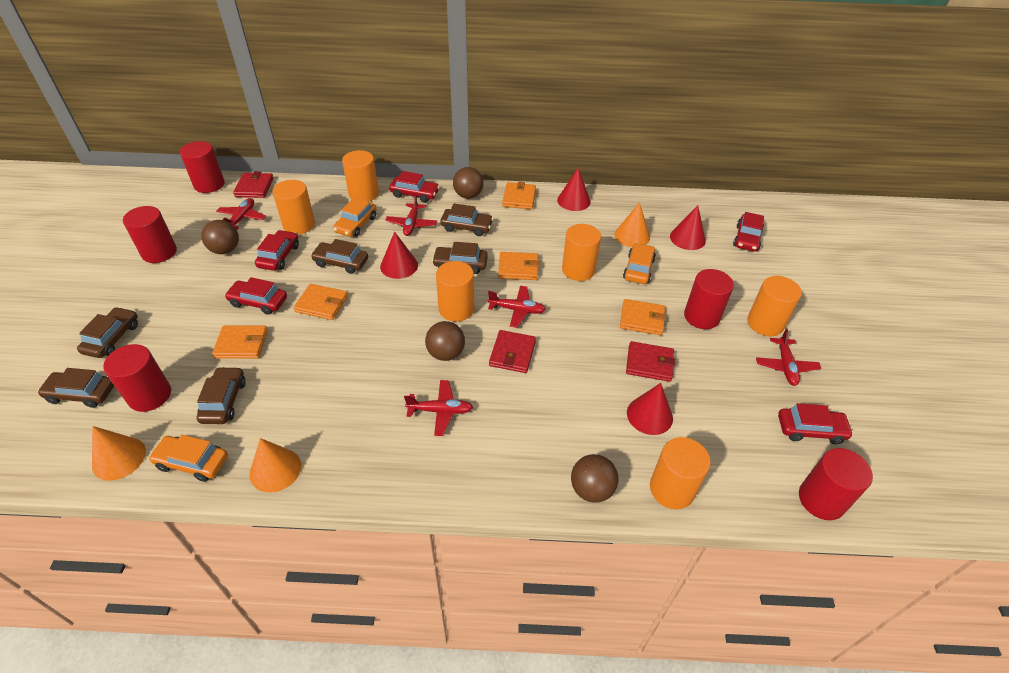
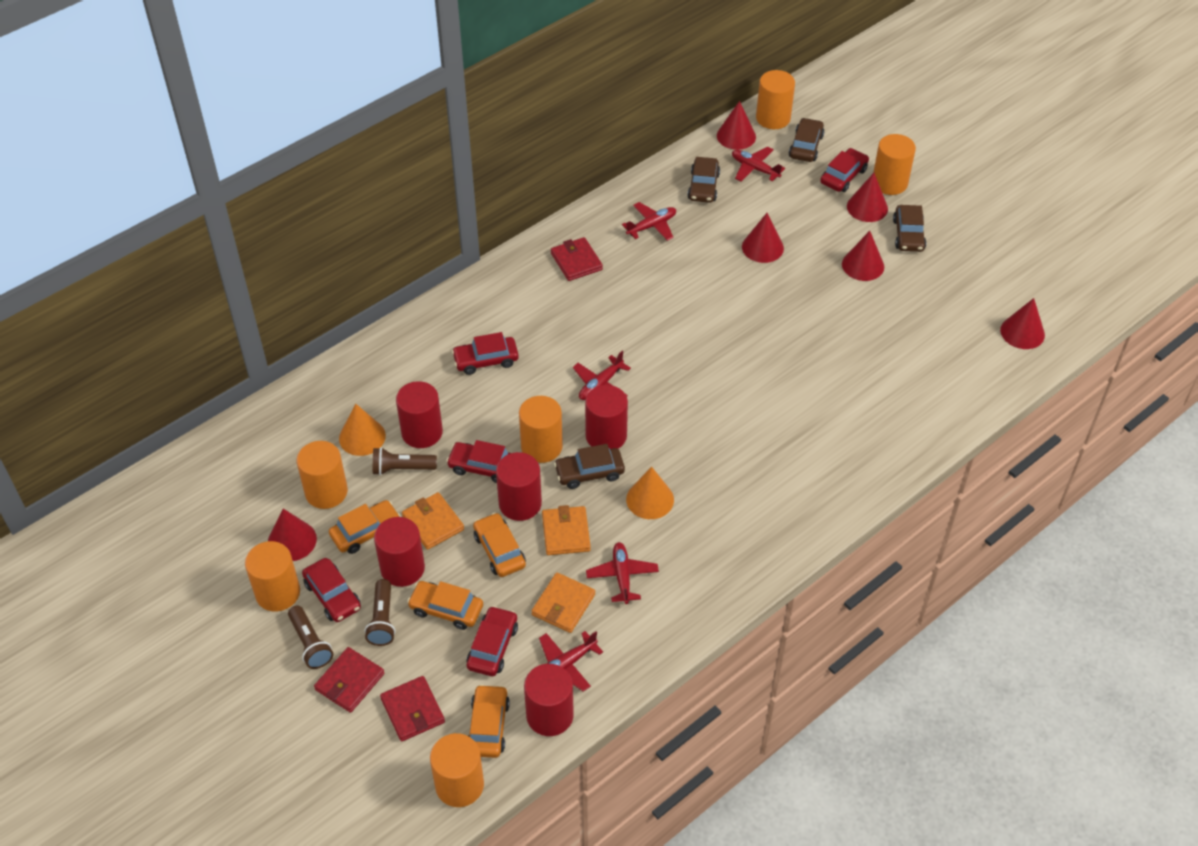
brown ball: 4 -> 0
brown car: 6 -> 4
brown flashlight: 0 -> 3
orange car: 3 -> 4
orange cone: 3 -> 2
orange wallet: 5 -> 3
red cone: 4 -> 6

